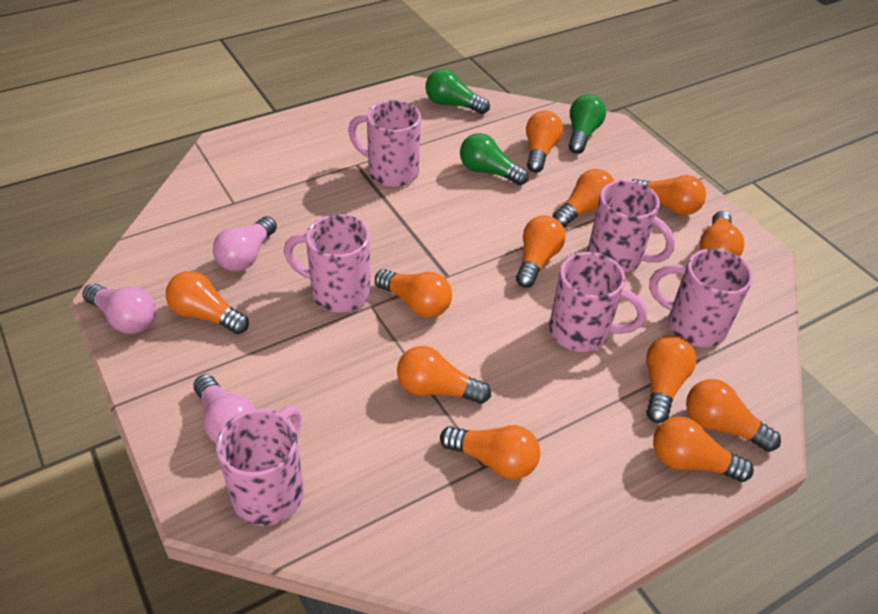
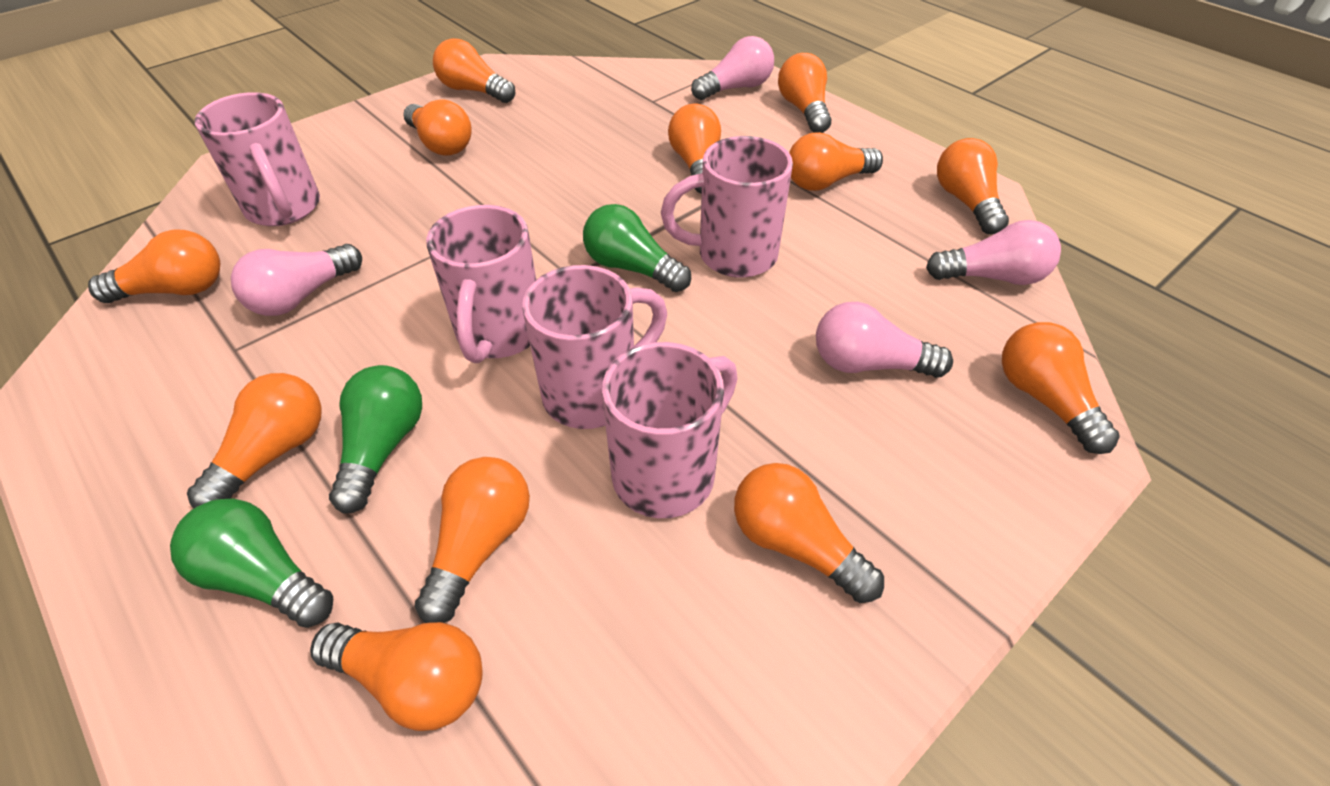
pink light bulb: 3 -> 4
pink mug: 6 -> 5

